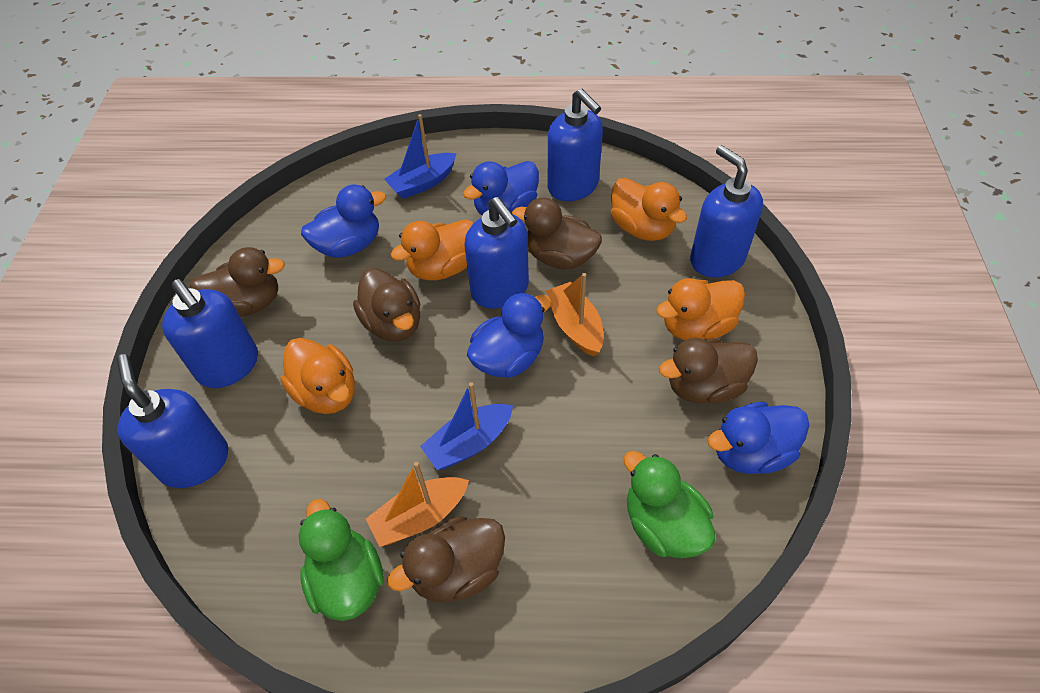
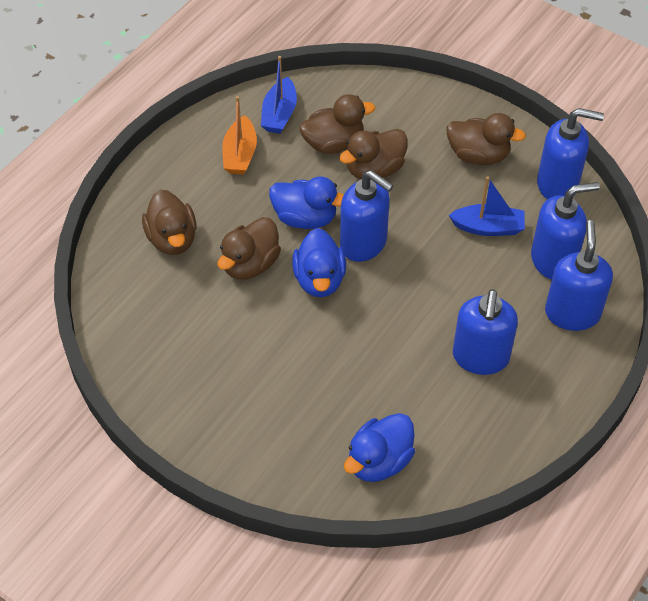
blue duck: 4 -> 3
green duck: 2 -> 0
orange boat: 2 -> 1
orange duck: 4 -> 0

